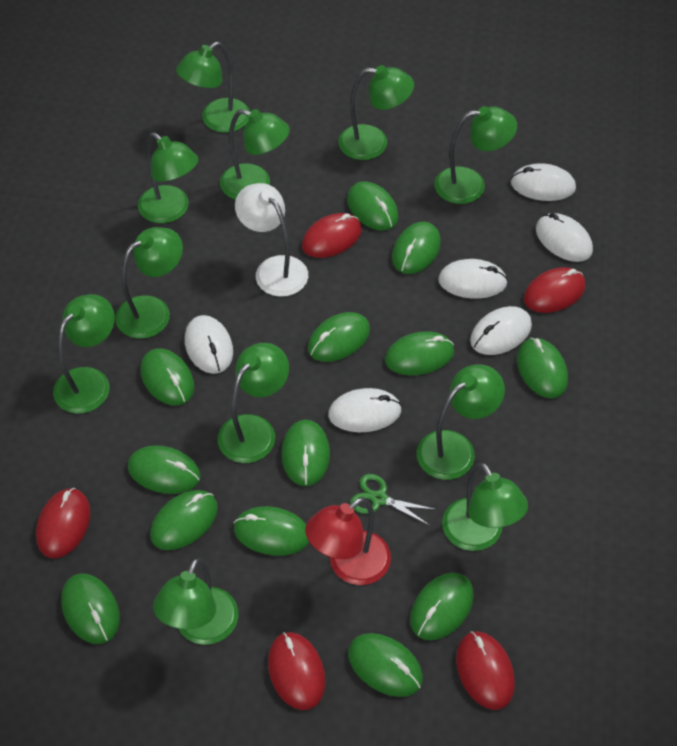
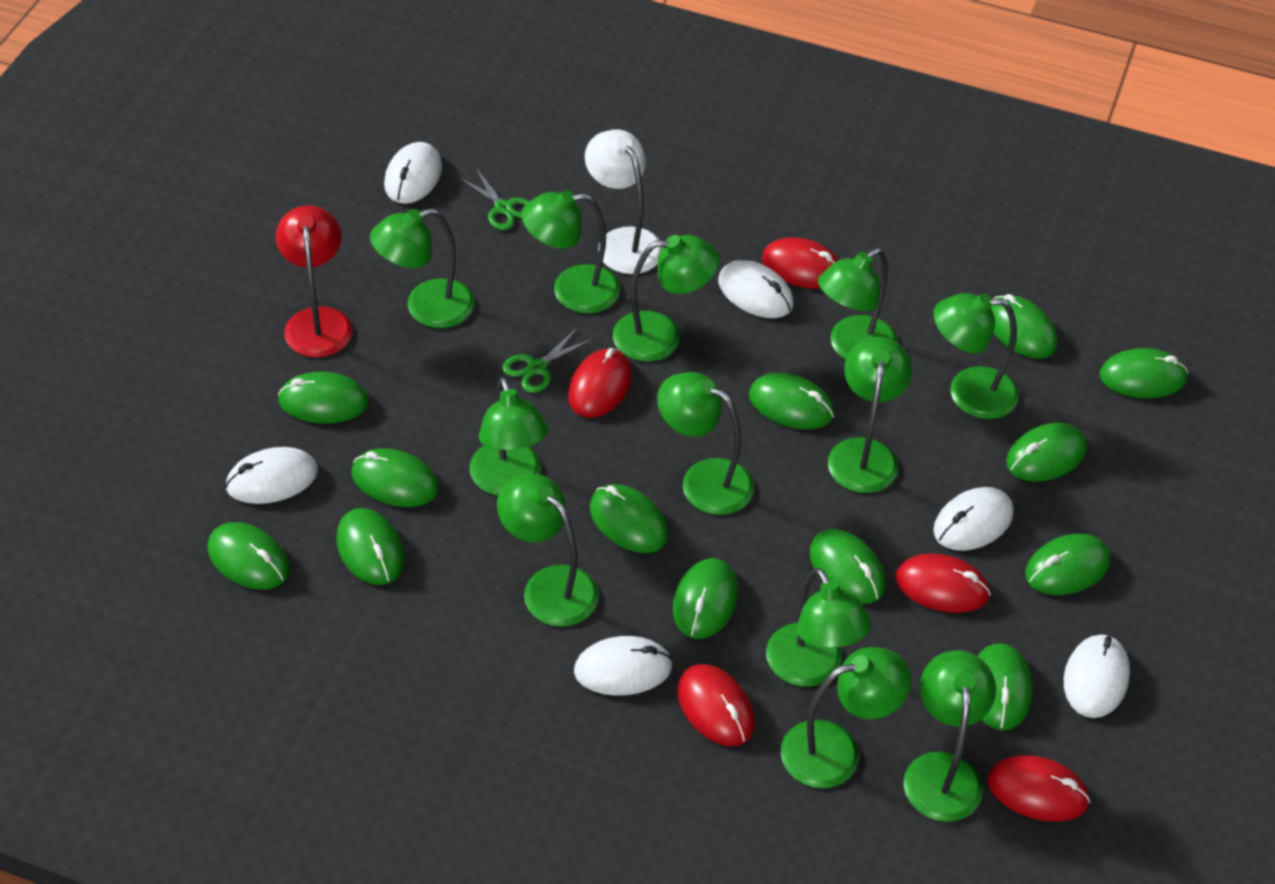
green lamp: 11 -> 12
green scissors: 1 -> 2

